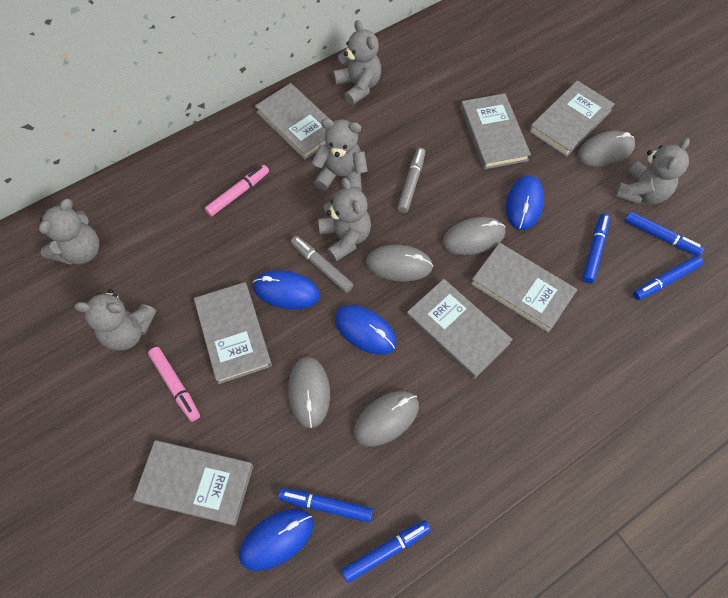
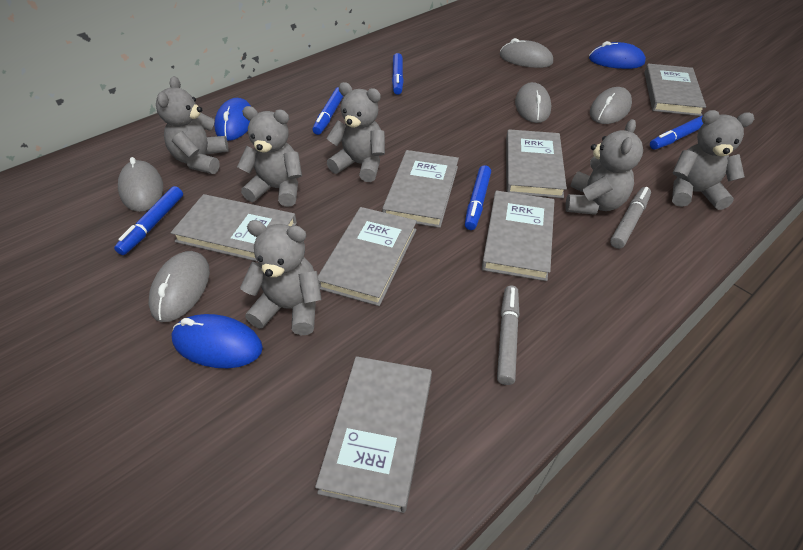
blue mouse: 4 -> 3
pink marker: 2 -> 0

